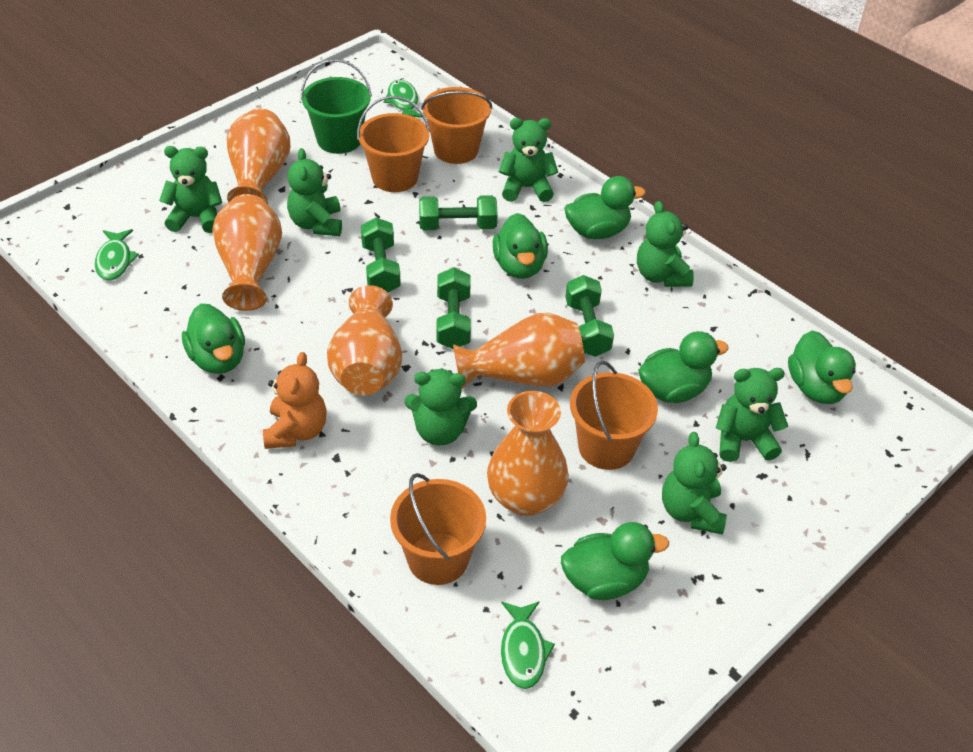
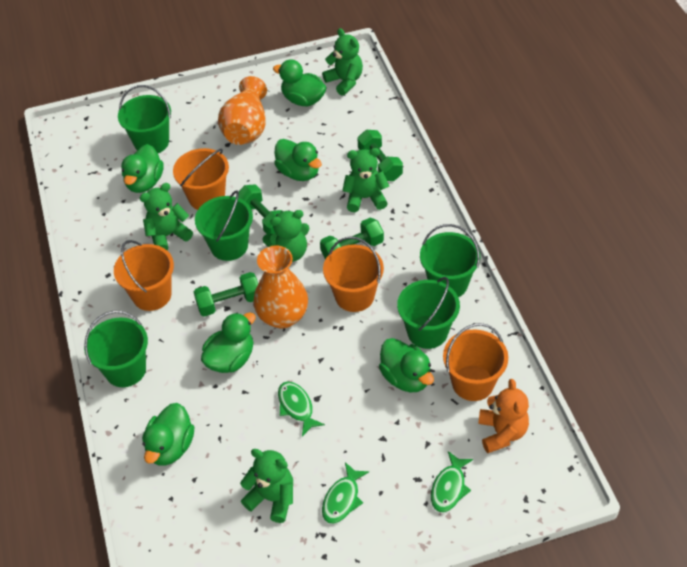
green bucket: 1 -> 5
green teddy bear: 7 -> 5
orange vase: 5 -> 2

